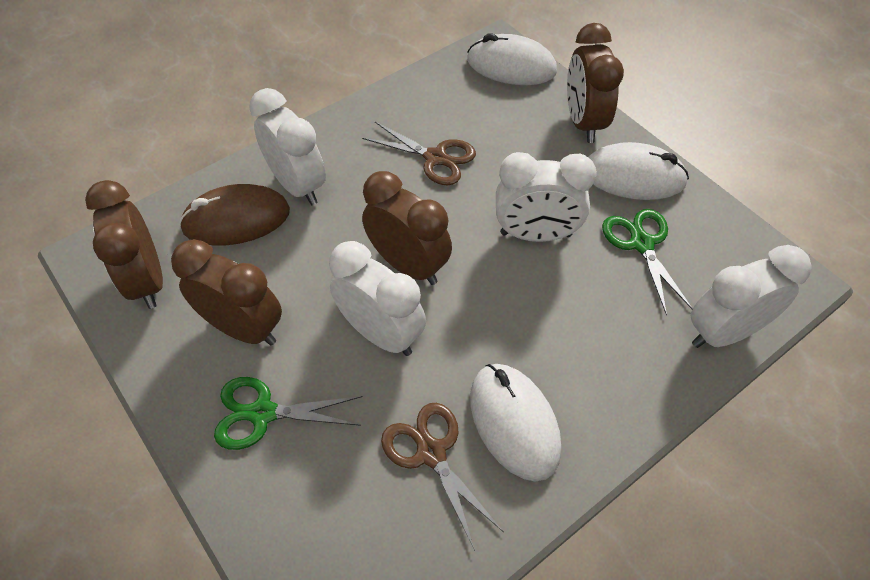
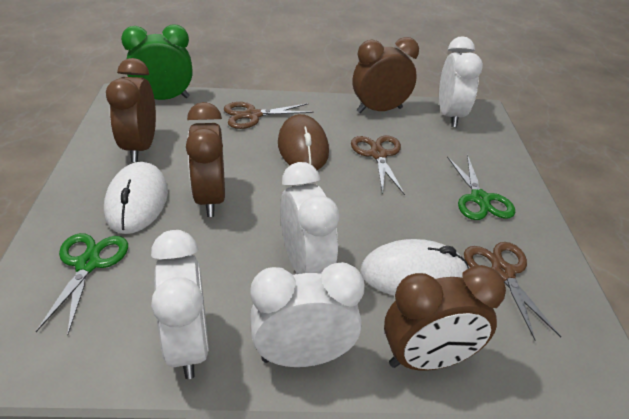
brown scissors: 2 -> 3
green clock: 0 -> 1
white mouse: 3 -> 2

